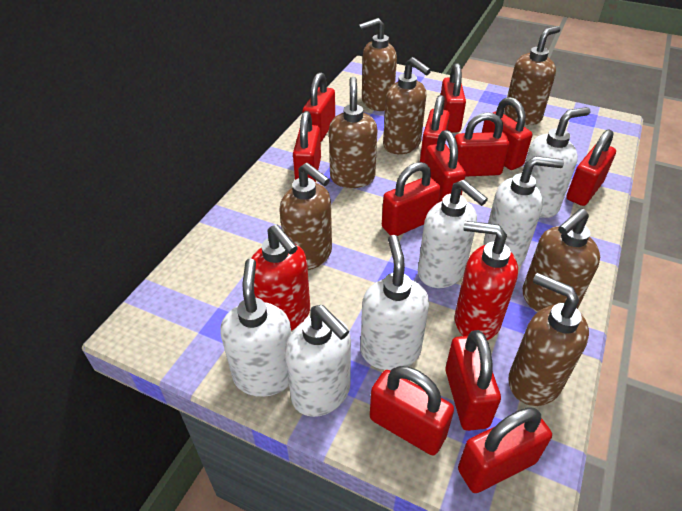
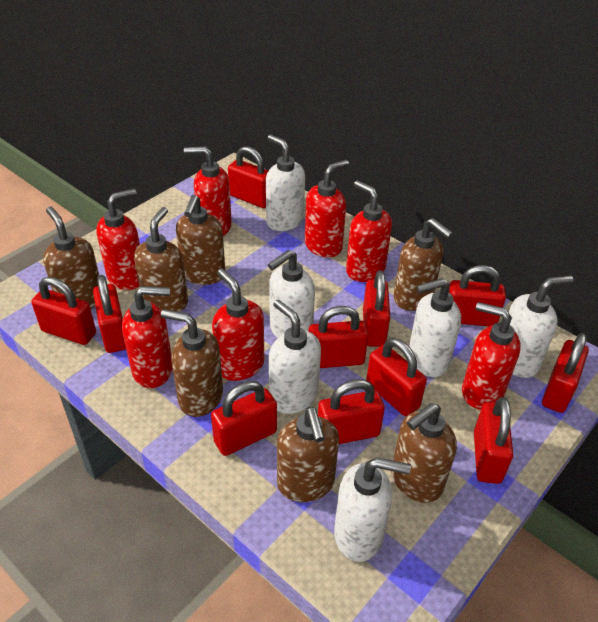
red padlock: 12 -> 11
red soap dispenser: 2 -> 7

